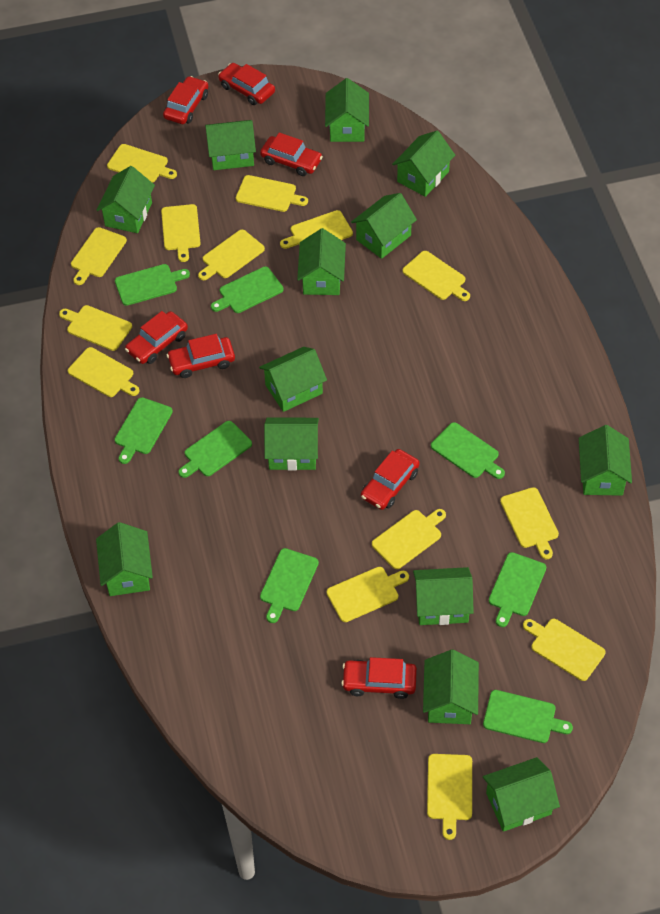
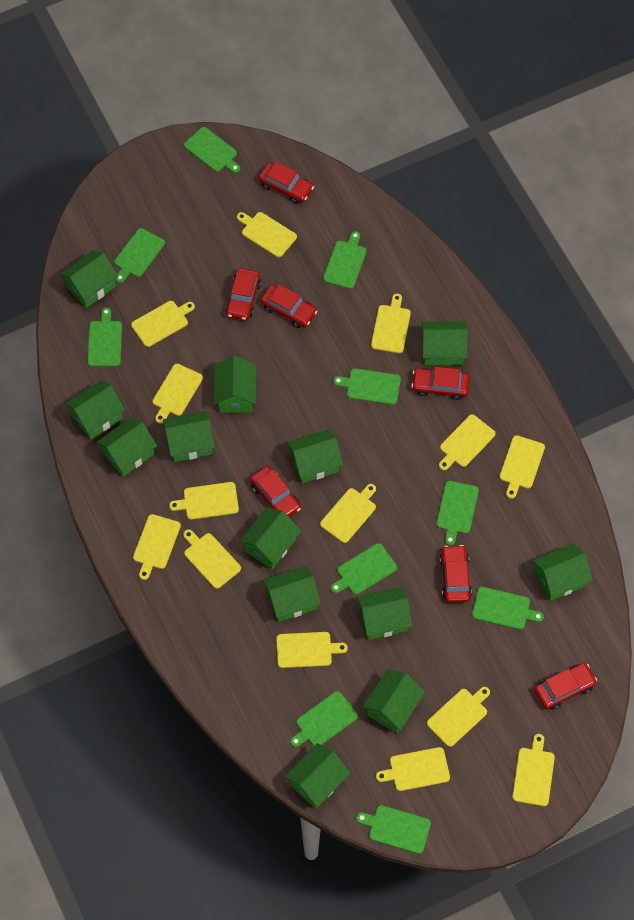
green cutting board: 8 -> 10

